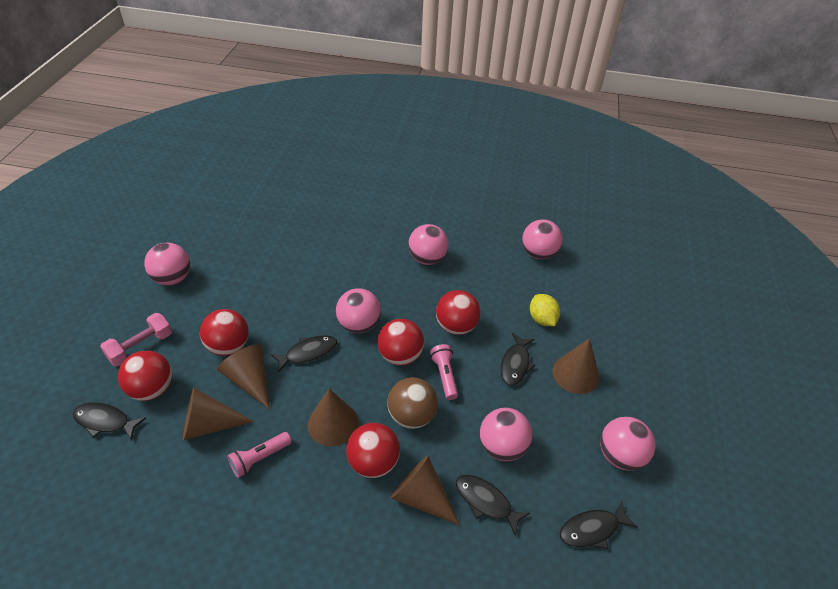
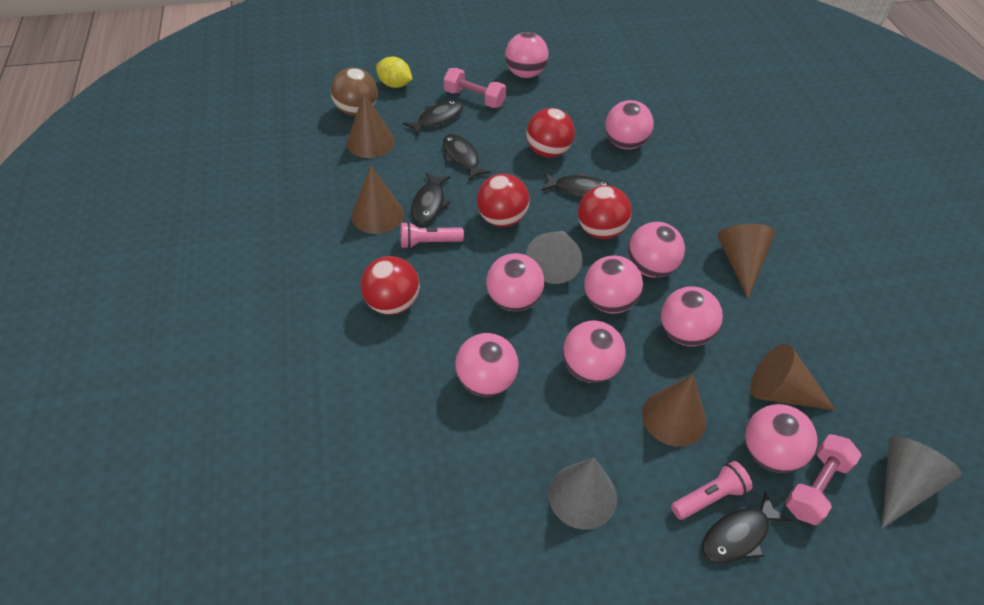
grey cone: 0 -> 3
pink ball: 6 -> 9
pink dumbbell: 1 -> 2
red ball: 5 -> 4

